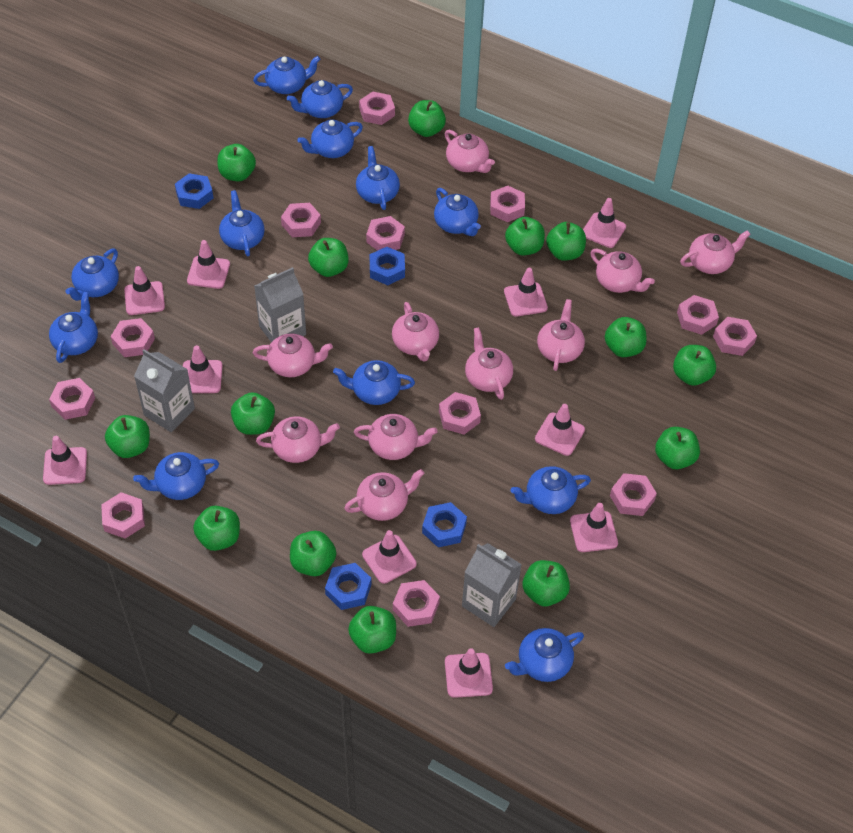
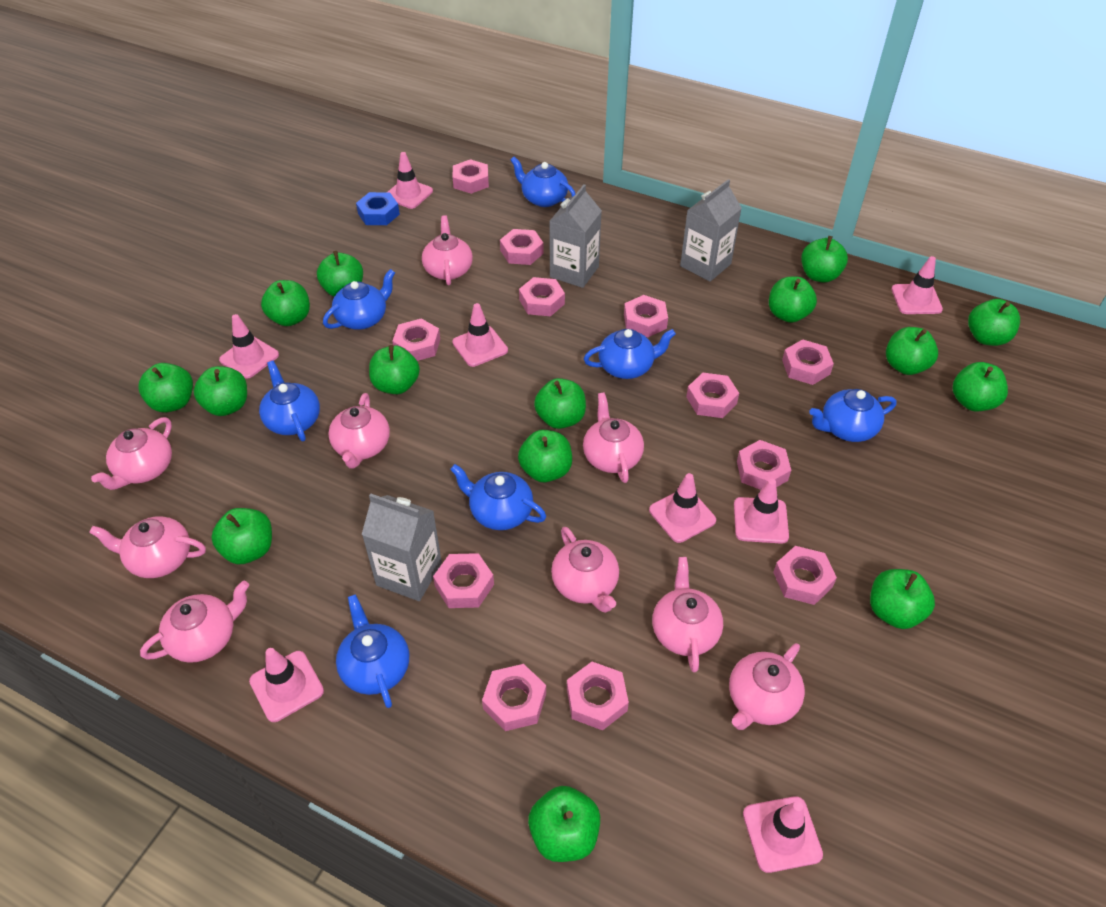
blue nut: 4 -> 1
blue teapot: 12 -> 7
green apple: 14 -> 15
pink teapot: 10 -> 9
pink traffic cone: 10 -> 8

